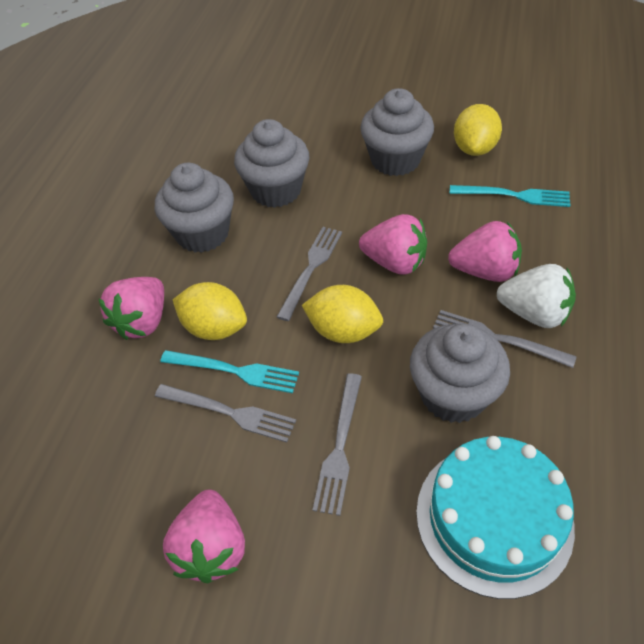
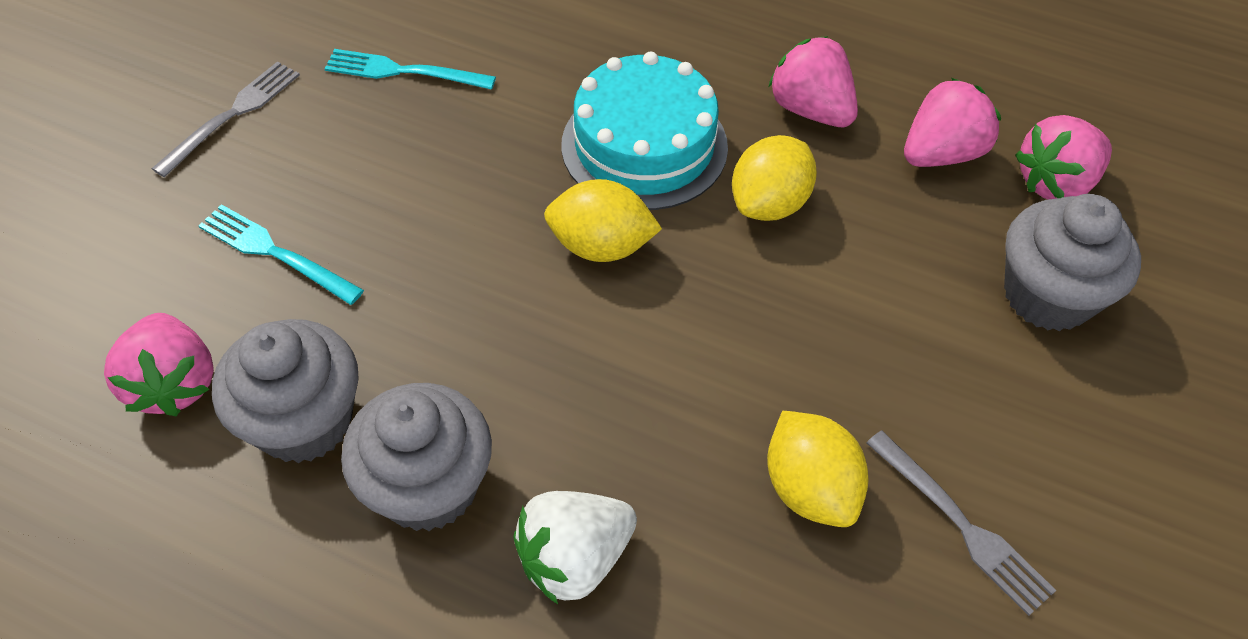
grey cupcake: 4 -> 3
grey fork: 4 -> 2

